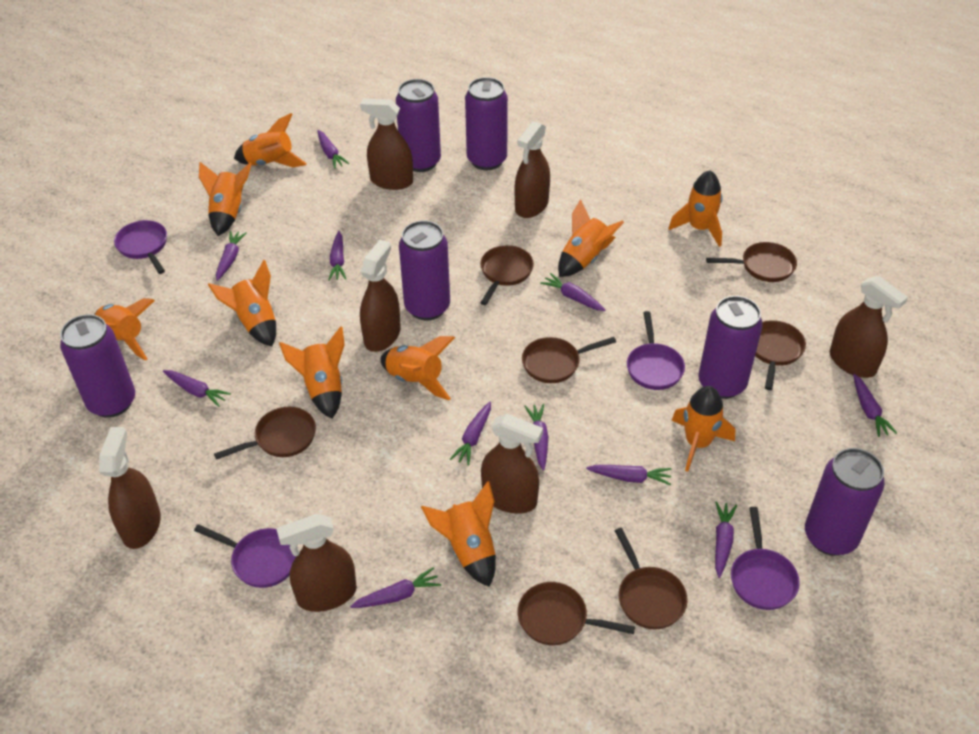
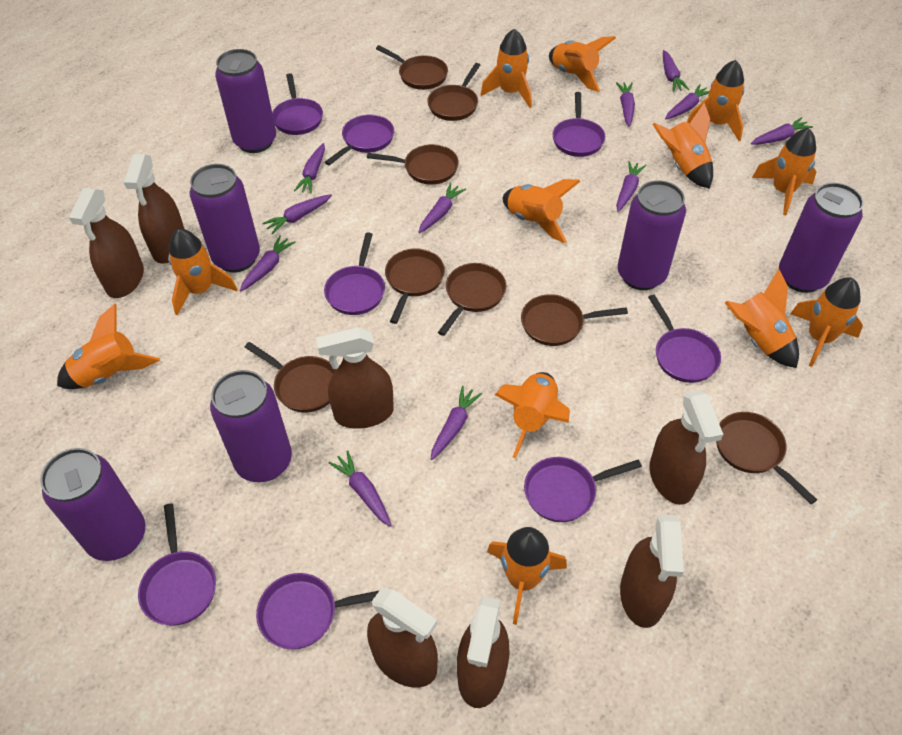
brown pan: 7 -> 8
orange rocket: 10 -> 12
purple pan: 4 -> 8

